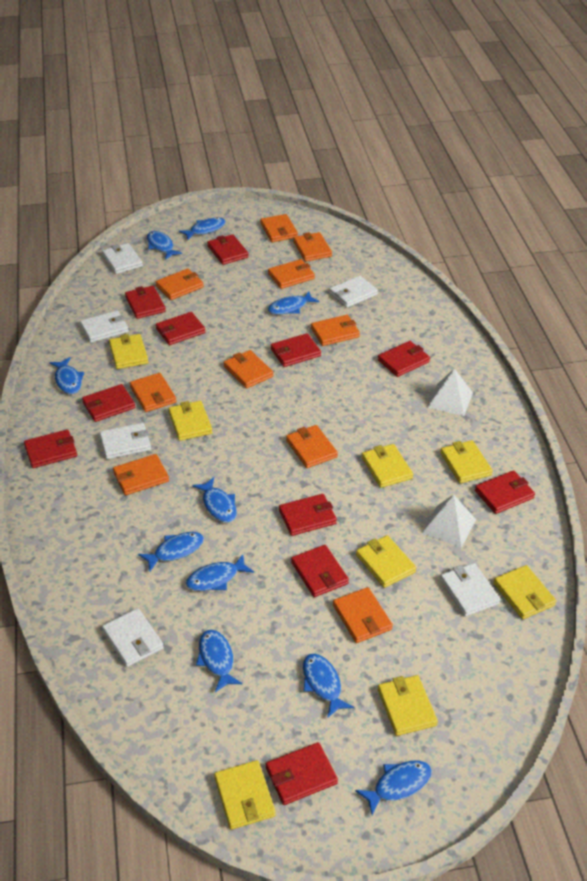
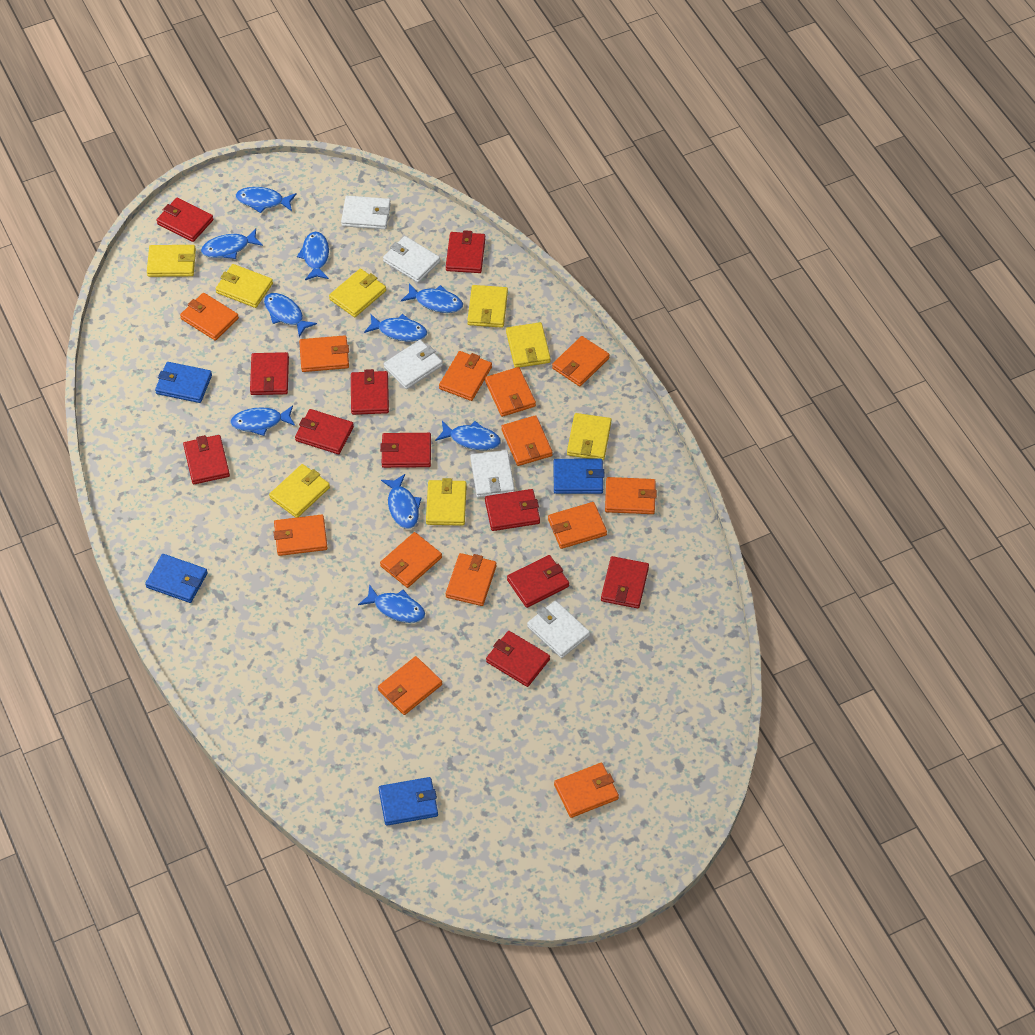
blue wallet: 0 -> 4
orange wallet: 10 -> 13
white pyramid: 2 -> 0
white wallet: 6 -> 5

